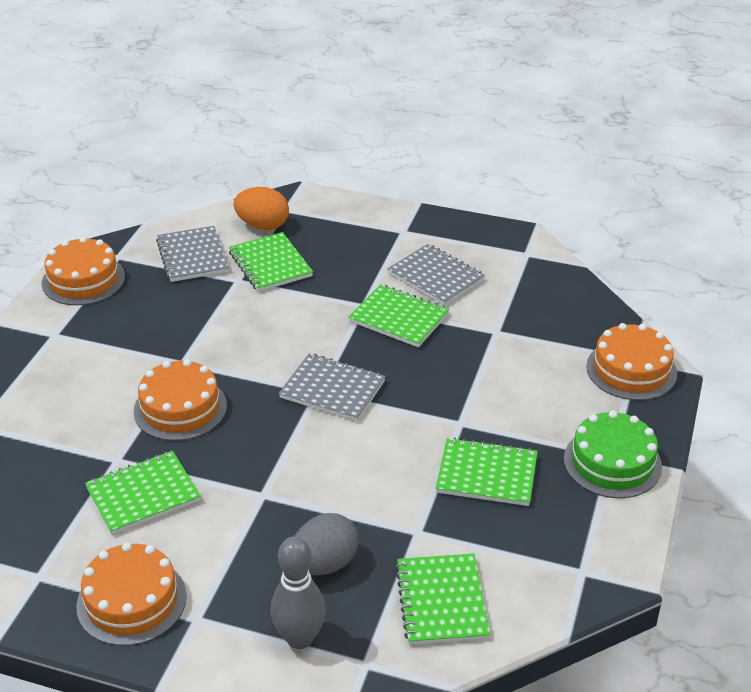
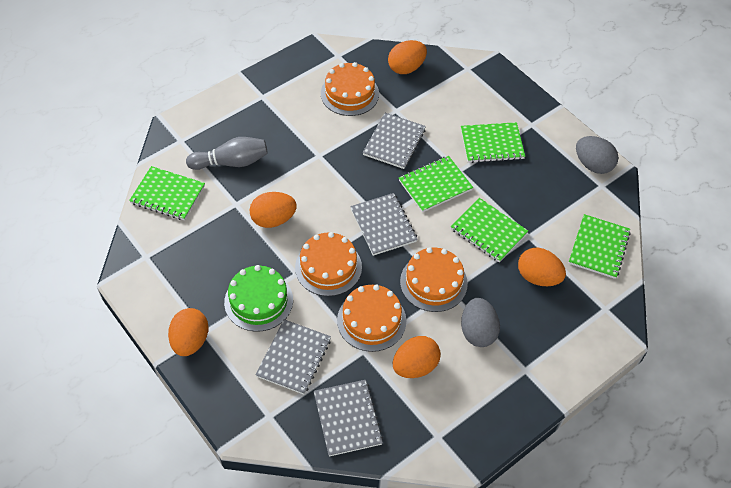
grey egg: 1 -> 2
grey notebook: 3 -> 4
orange egg: 1 -> 5

